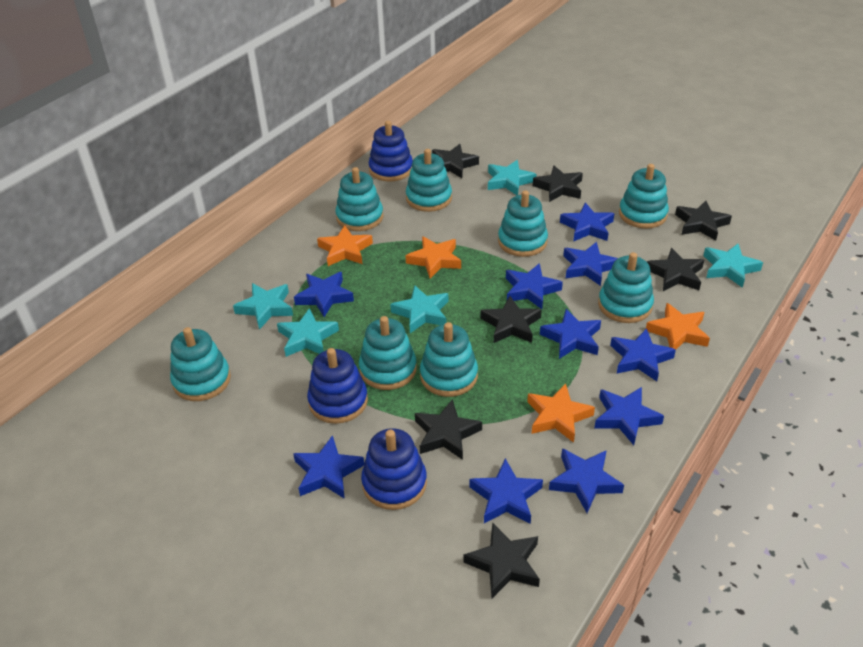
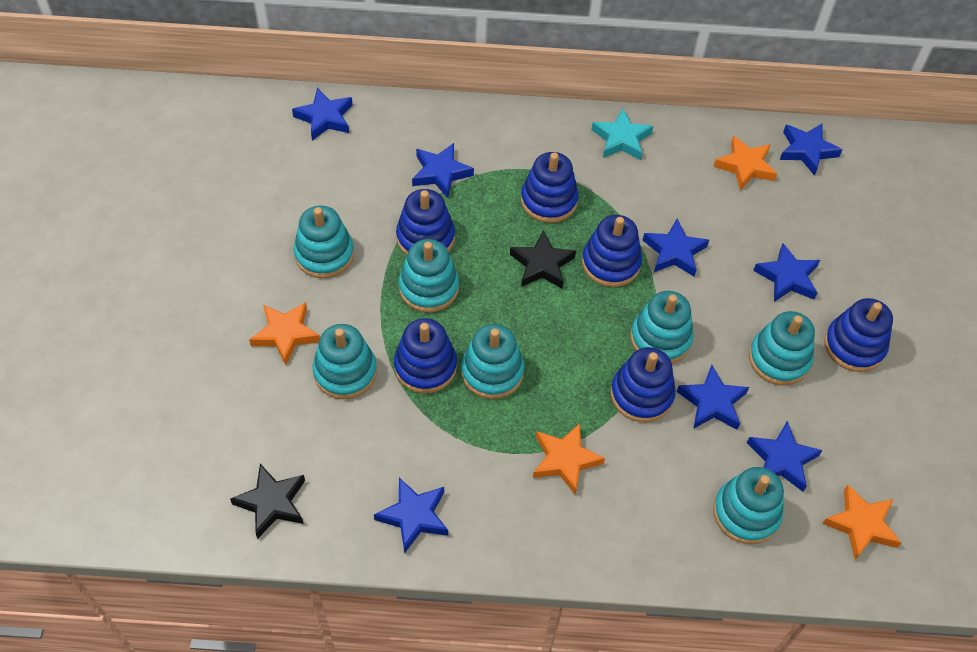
black star: 7 -> 2
blue stacking toy: 3 -> 6
blue star: 10 -> 8
turquoise stacking toy: 8 -> 7
turquoise star: 5 -> 1

